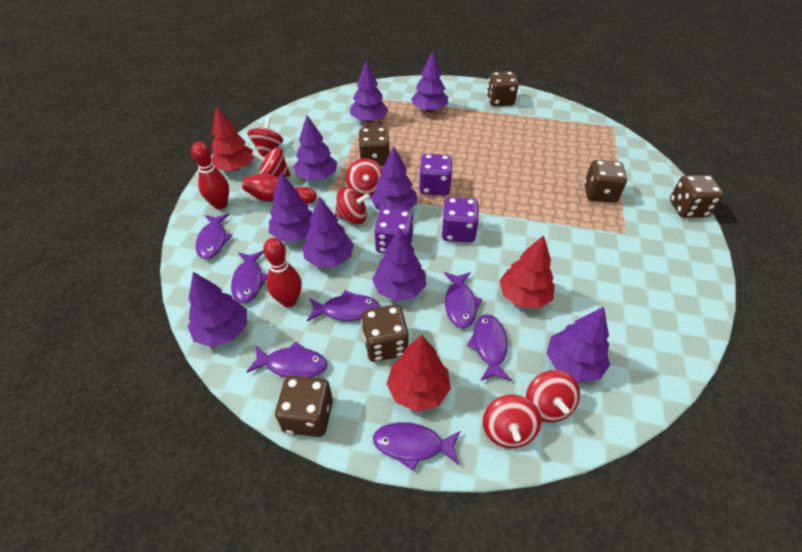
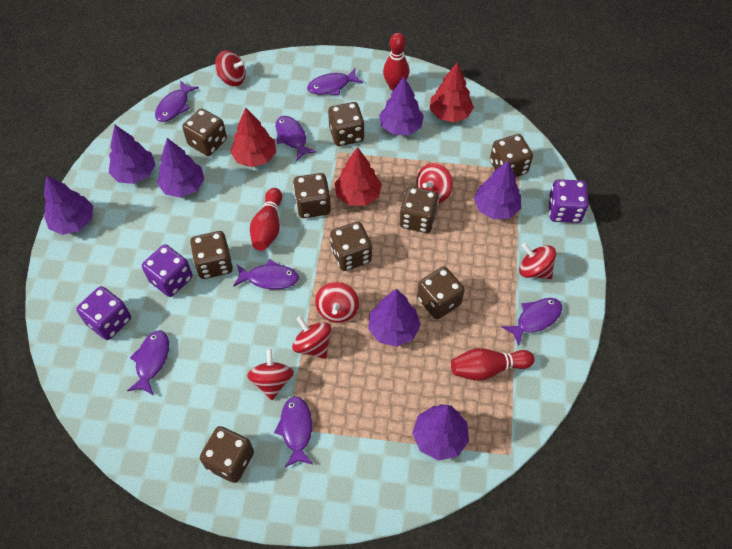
brown dice: 6 -> 9
purple tree: 9 -> 7

